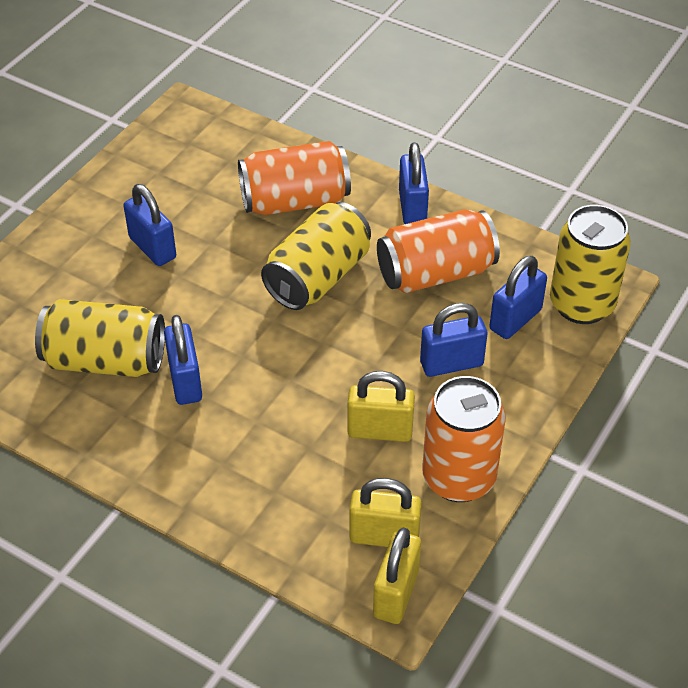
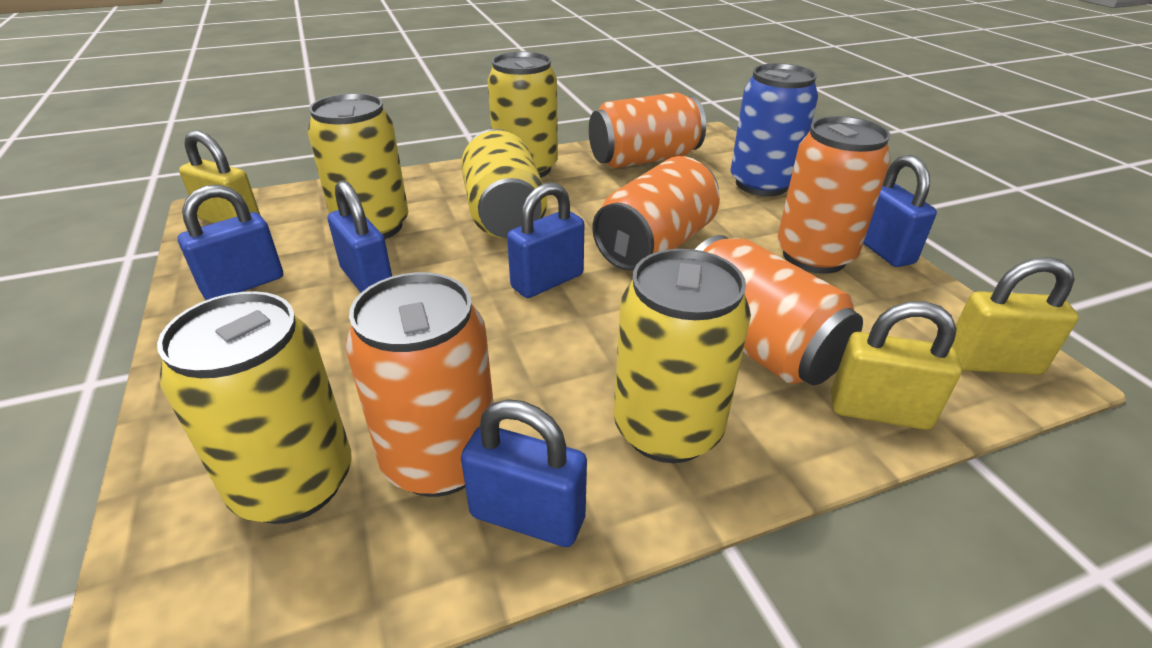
blue can: 0 -> 1
orange can: 3 -> 5
yellow can: 3 -> 5

